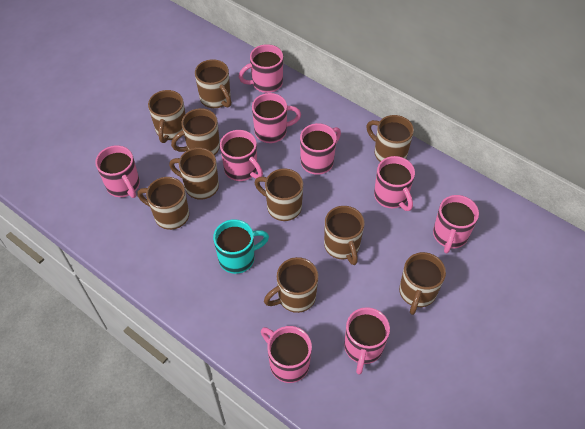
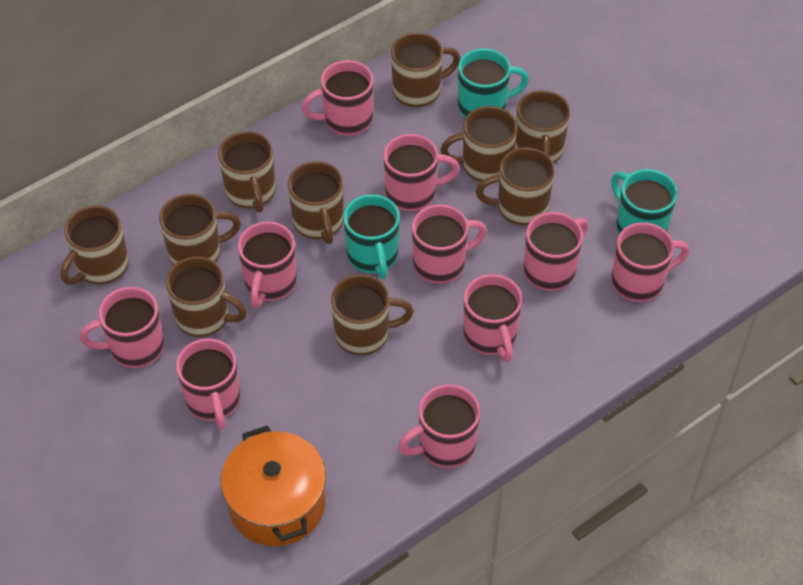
orange pot: 0 -> 1
pink mug: 9 -> 10
turquoise mug: 1 -> 3

